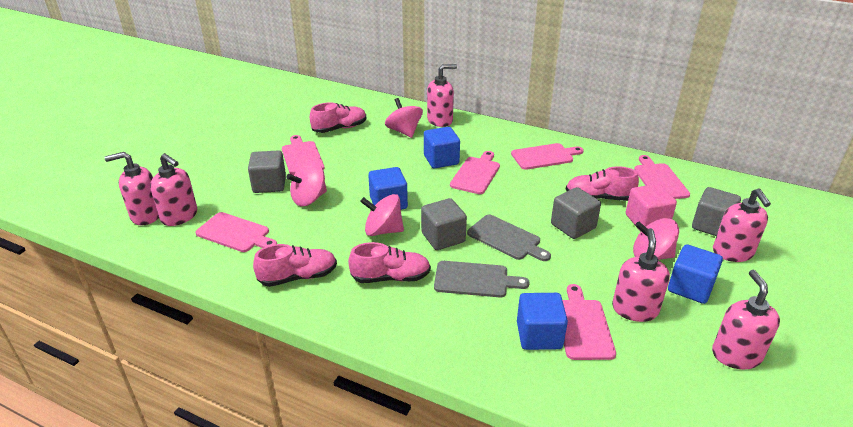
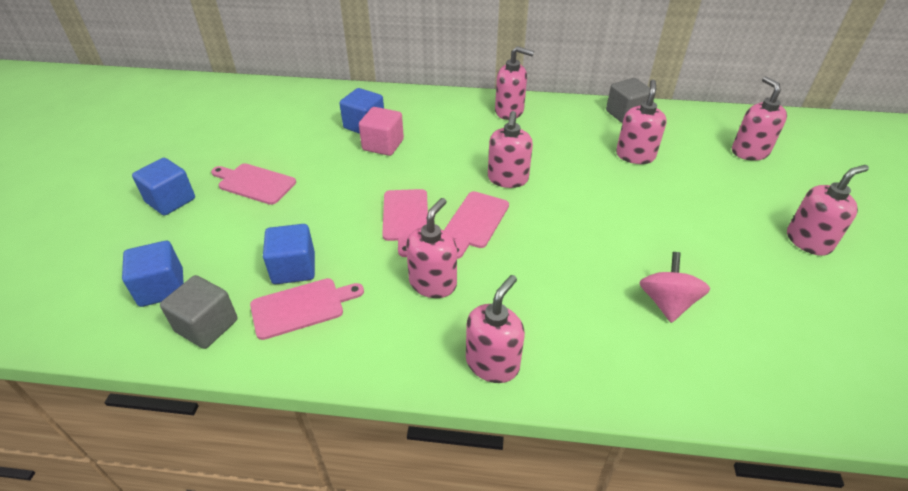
grey cube: 4 -> 2
grey cutting board: 2 -> 0
pink cutting board: 6 -> 4
pink shoe: 4 -> 0
pink soap dispenser: 6 -> 7
pink spinning top: 4 -> 1

